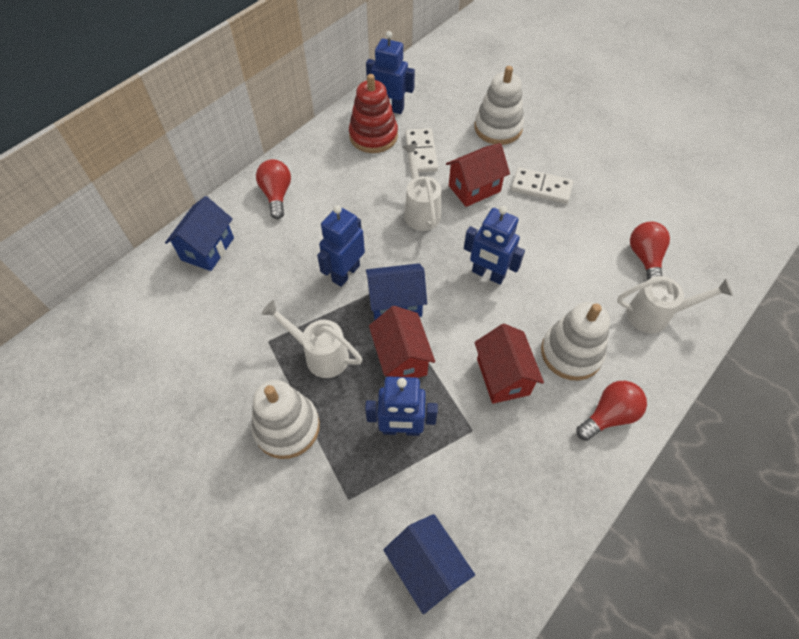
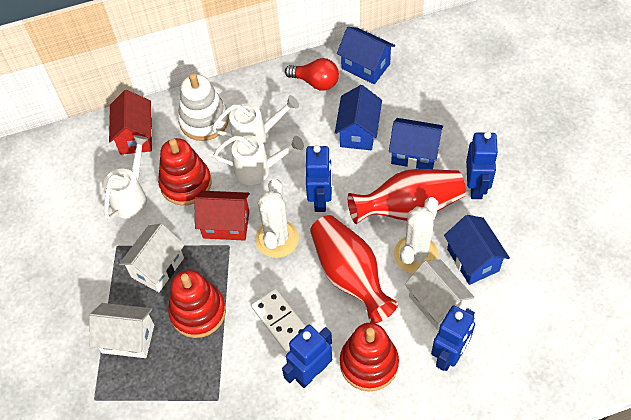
blue house: 3 -> 4
red house: 3 -> 2
red light bulb: 3 -> 1
red stacking toy: 1 -> 3
red vase: 0 -> 2
white cactus: 0 -> 2
white domino: 2 -> 1
white house: 0 -> 3
white stacking toy: 3 -> 1

